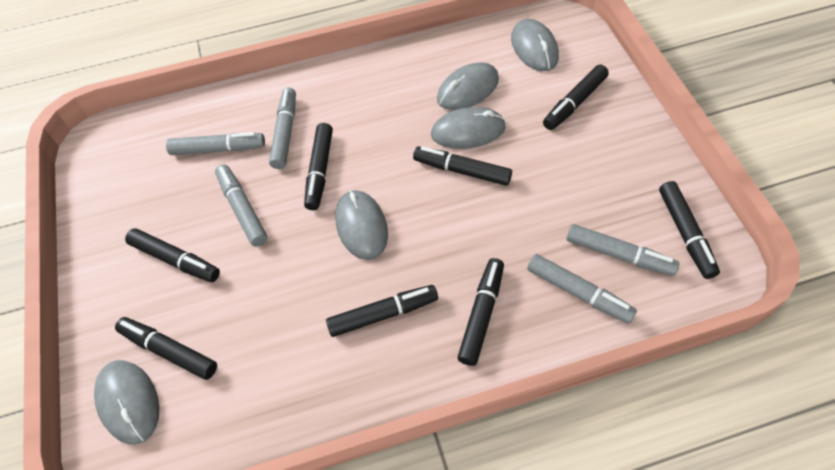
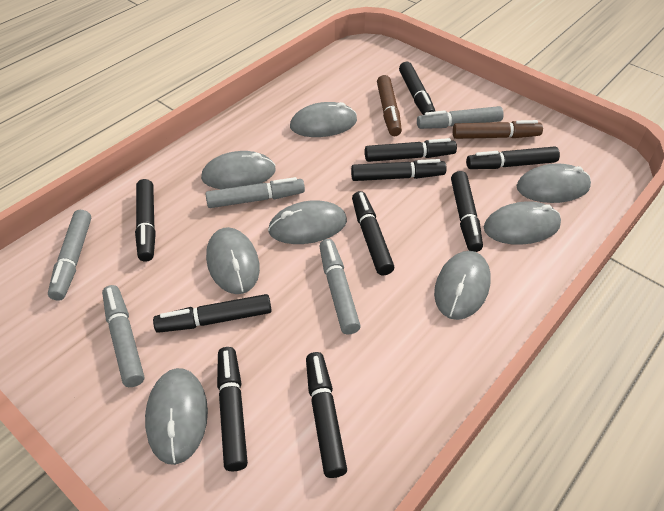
black marker: 8 -> 10
brown marker: 0 -> 2
grey mouse: 5 -> 8

